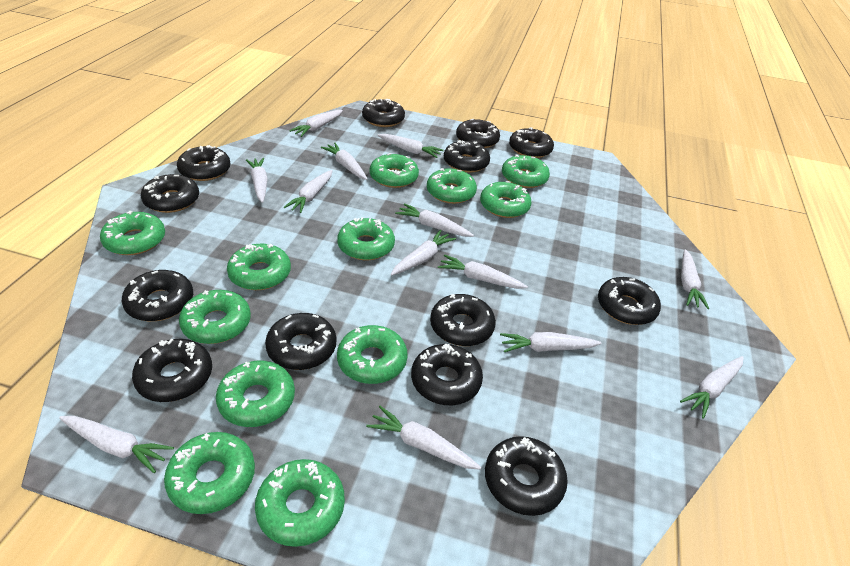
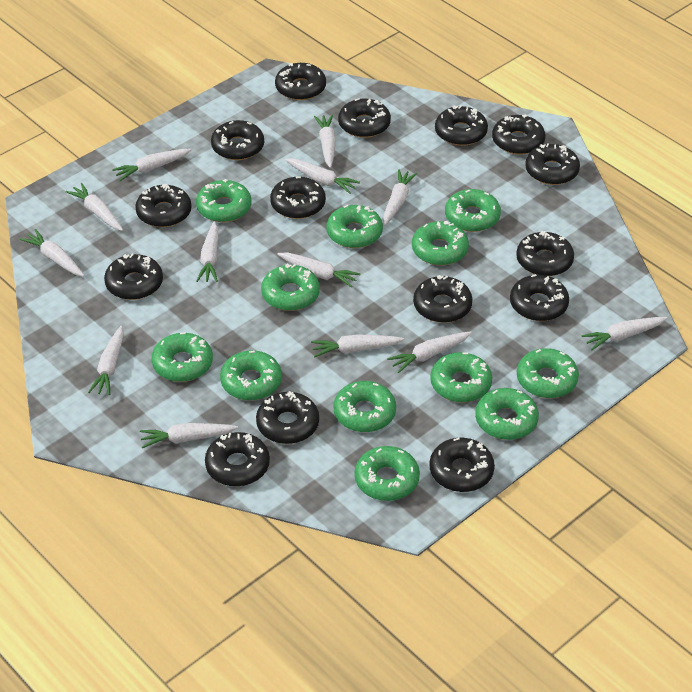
black donut: 13 -> 15

